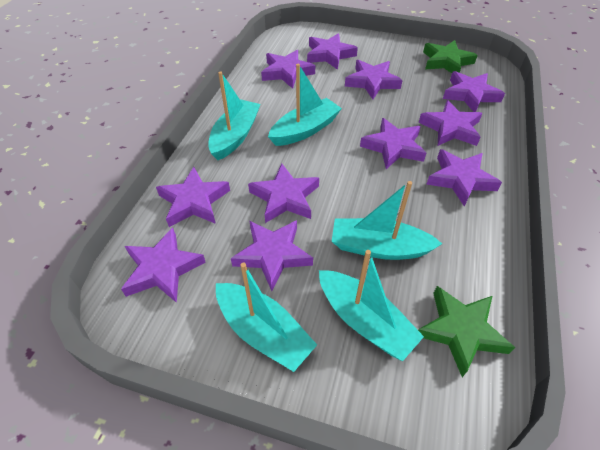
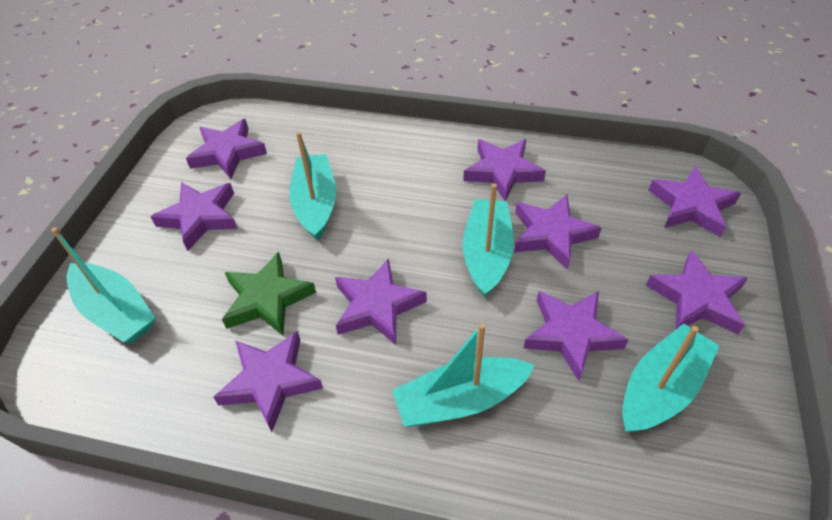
green star: 2 -> 1
purple star: 11 -> 9

